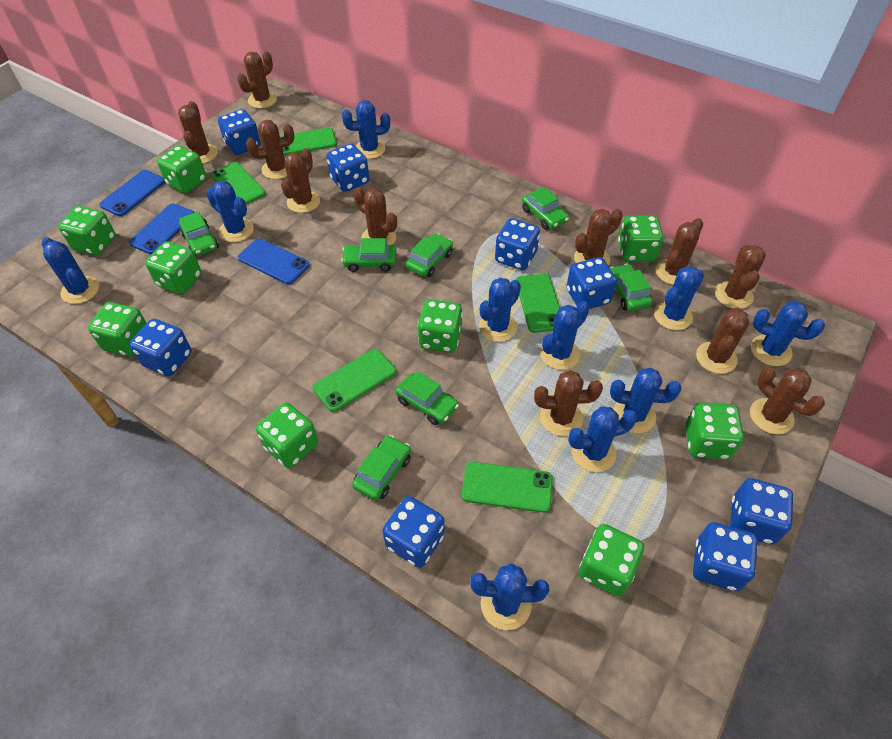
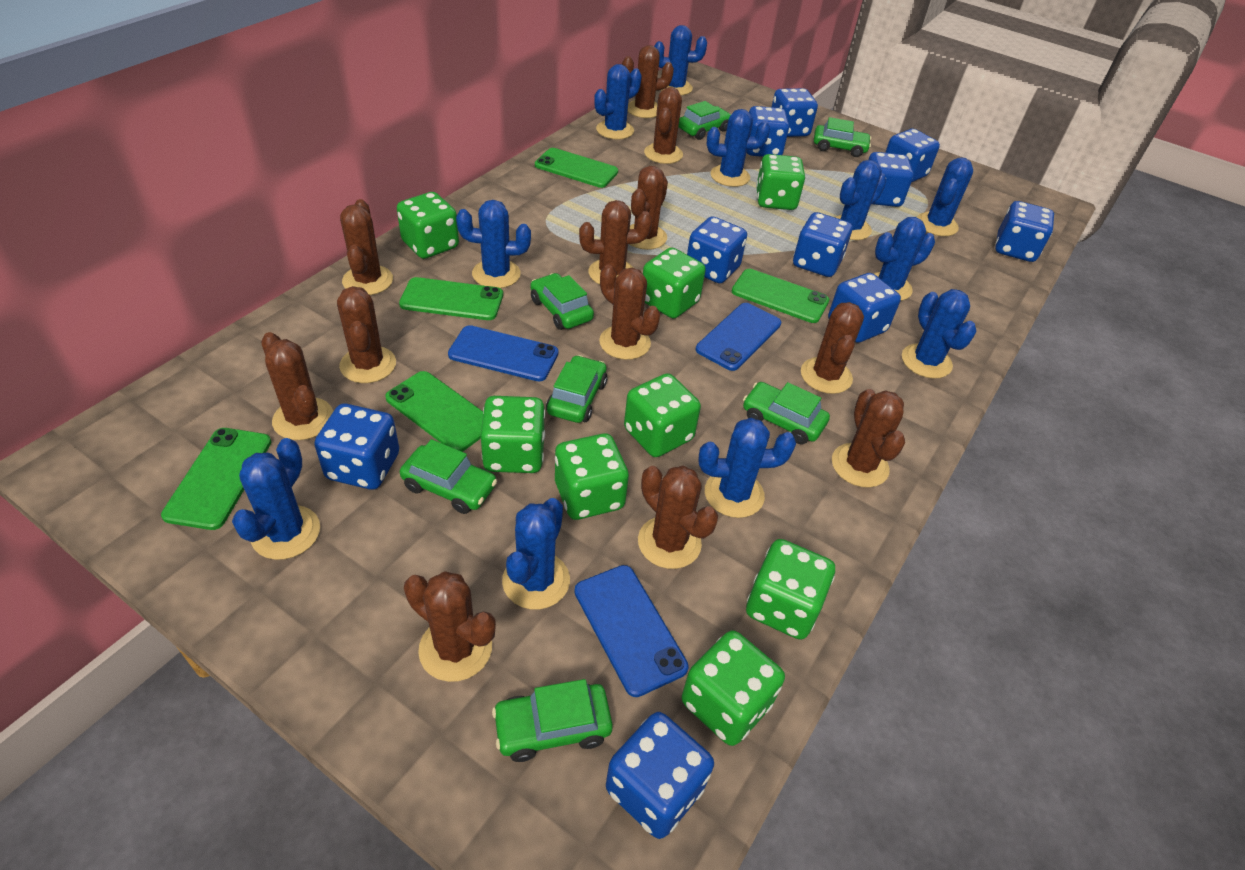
blue cactus: 10 -> 11
blue dice: 8 -> 10
brown cactus: 11 -> 12
green dice: 9 -> 8

